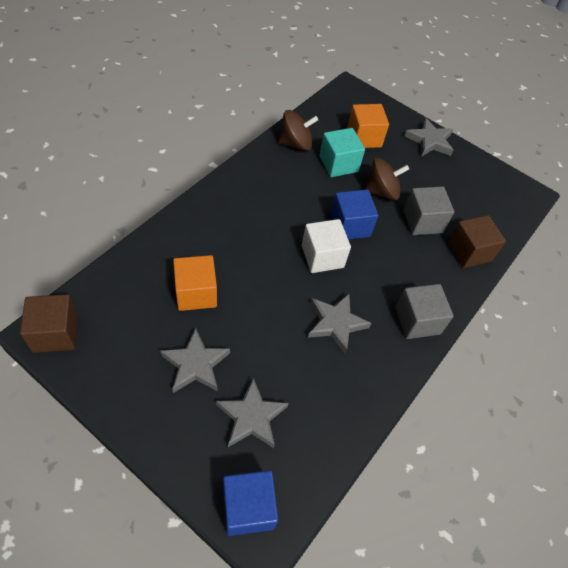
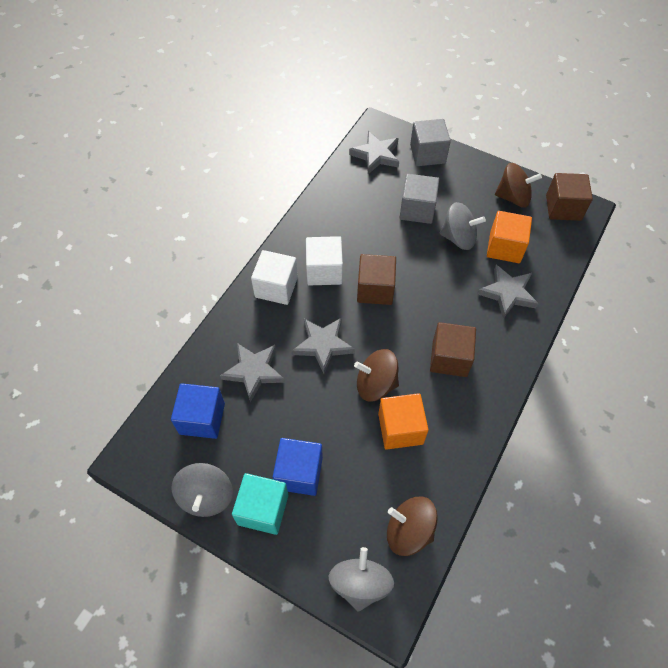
brown cube: 2 -> 3
brown spinning top: 2 -> 3
grey spinning top: 0 -> 3
white cube: 1 -> 2

